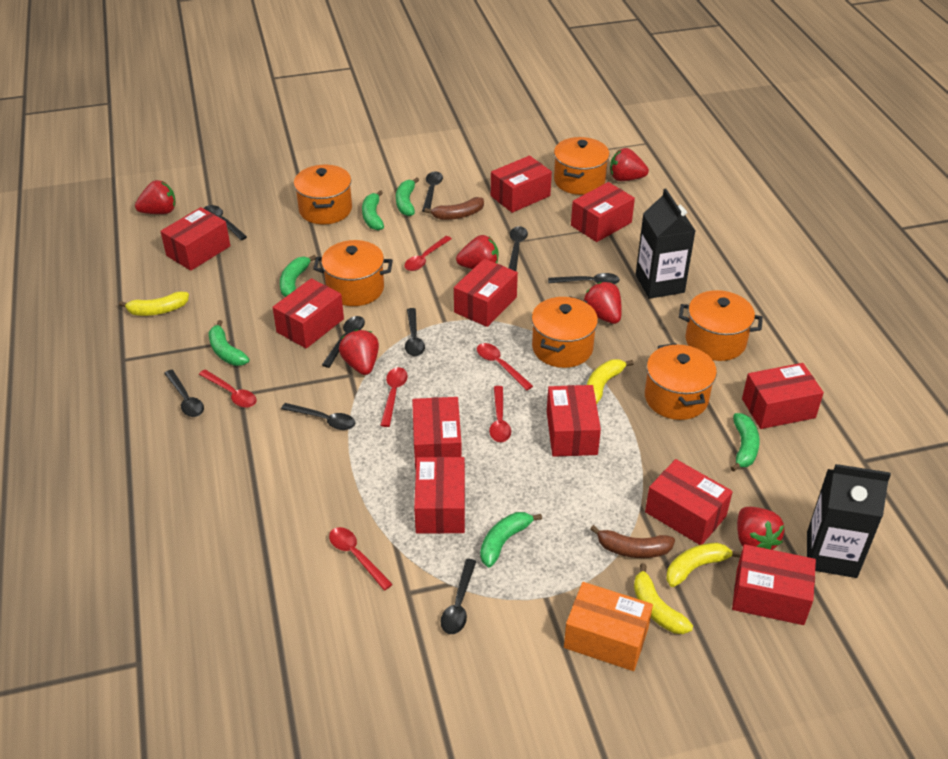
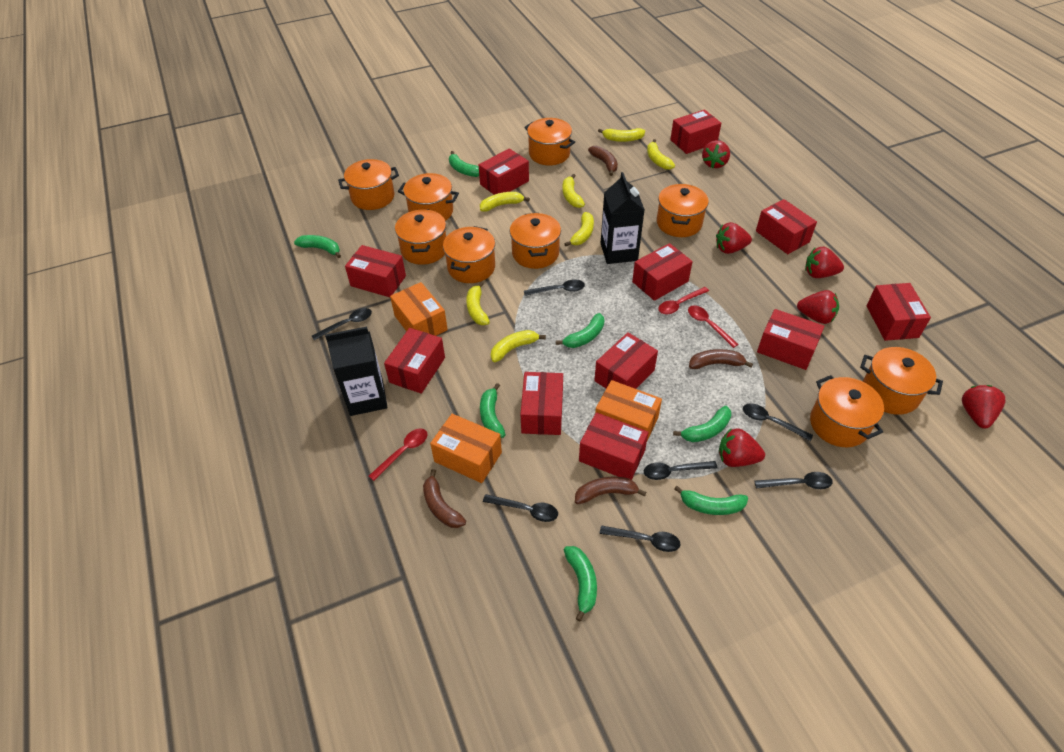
black spoon: 9 -> 7
brown banana: 2 -> 4
green banana: 6 -> 7
orange box: 1 -> 3
orange pot: 6 -> 9
red spoon: 6 -> 3
yellow banana: 4 -> 7

